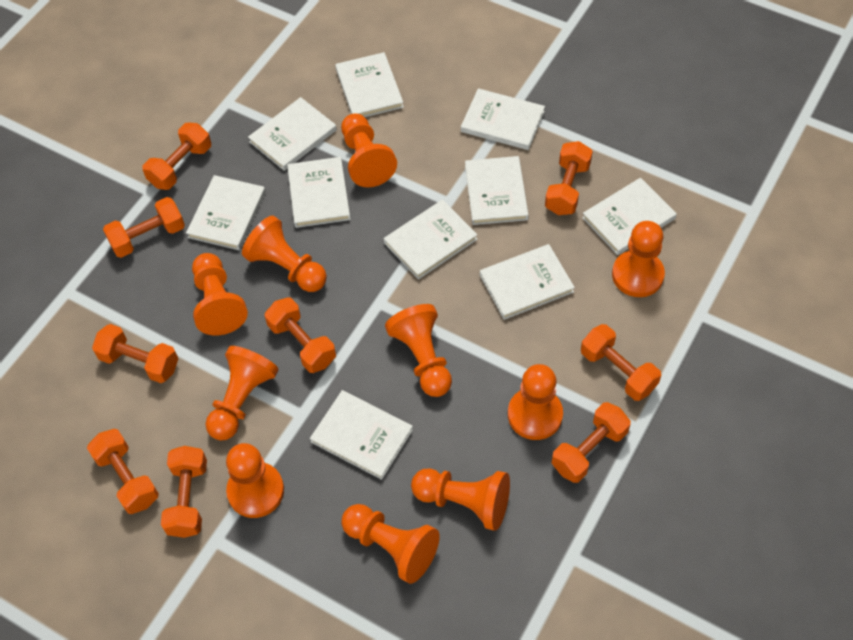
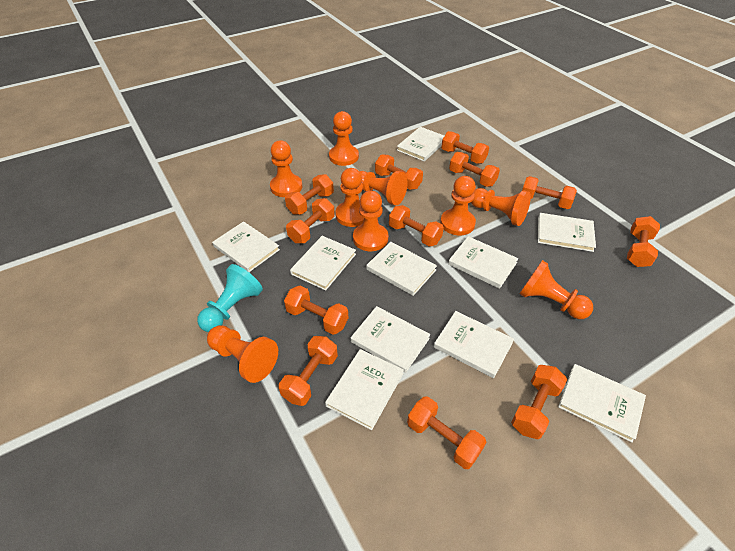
orange dumbbell: 9 -> 12
orange pawn: 10 -> 9
turquoise pawn: 0 -> 1

